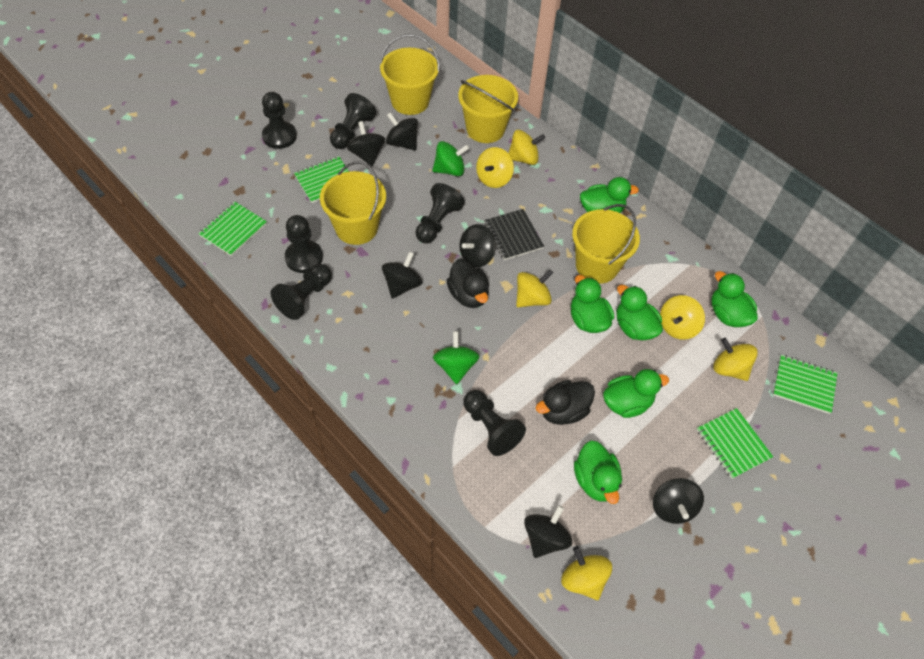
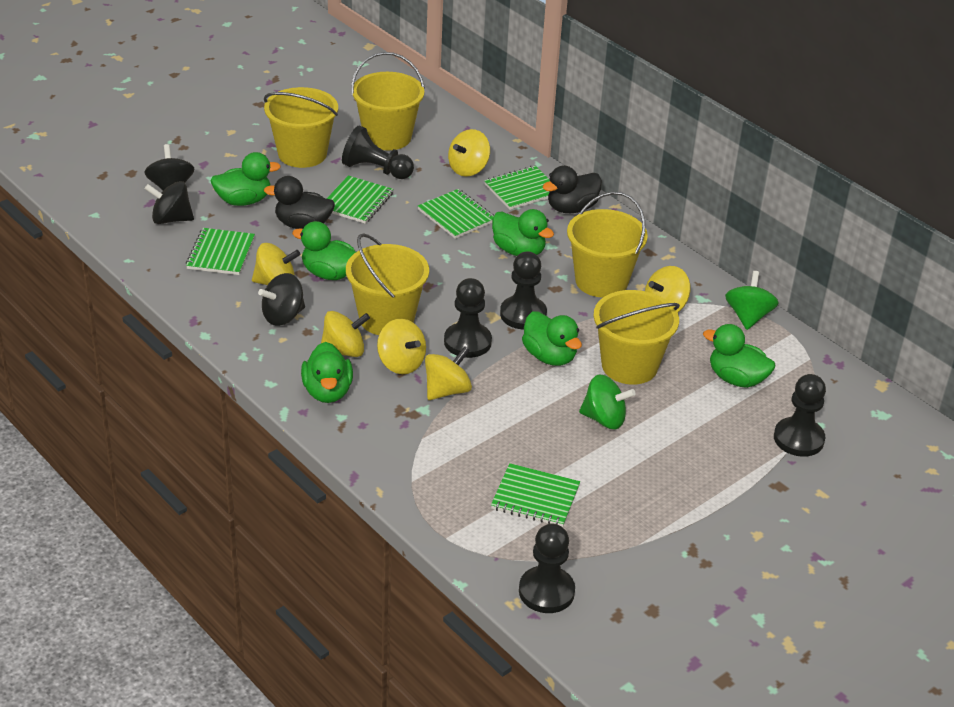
black notebook: 1 -> 0
black pawn: 6 -> 5
black spinning top: 6 -> 3
green notebook: 4 -> 5
yellow bucket: 4 -> 5

